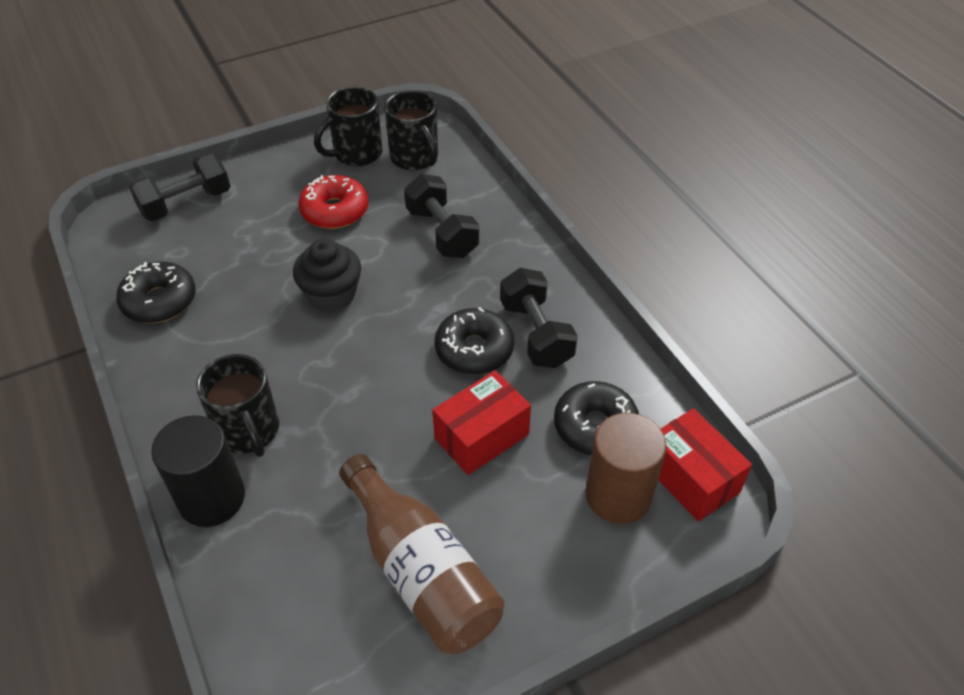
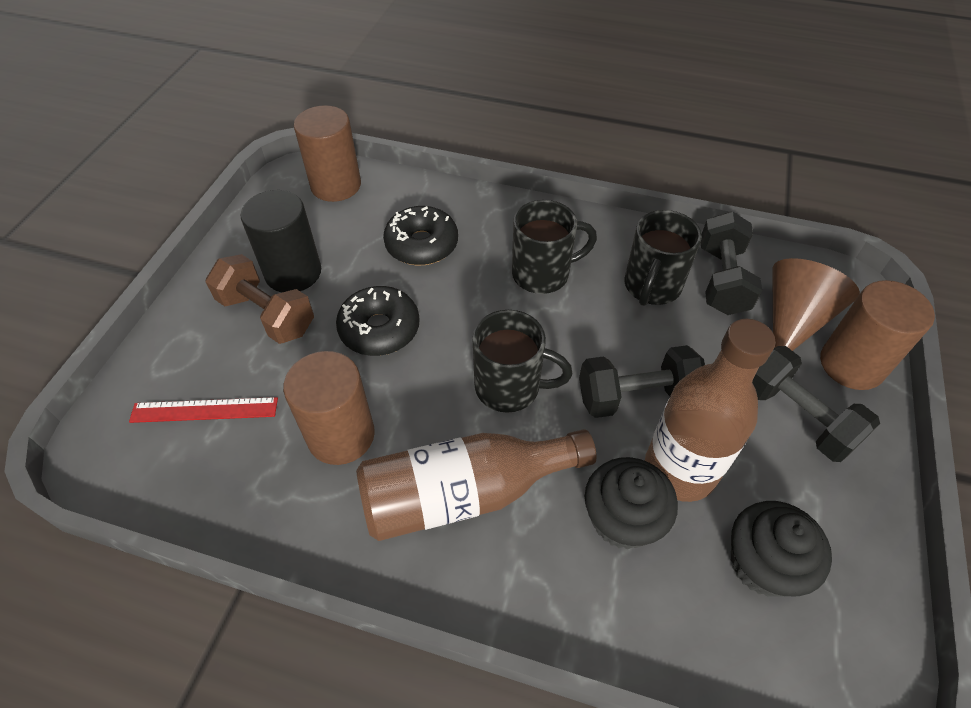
black cupcake: 1 -> 2
black donut: 3 -> 2
brown bottle: 1 -> 2
brown cone: 0 -> 1
brown cylinder: 1 -> 3
brown dumbbell: 0 -> 1
red box: 2 -> 0
red donut: 1 -> 0
red ruler: 0 -> 1

